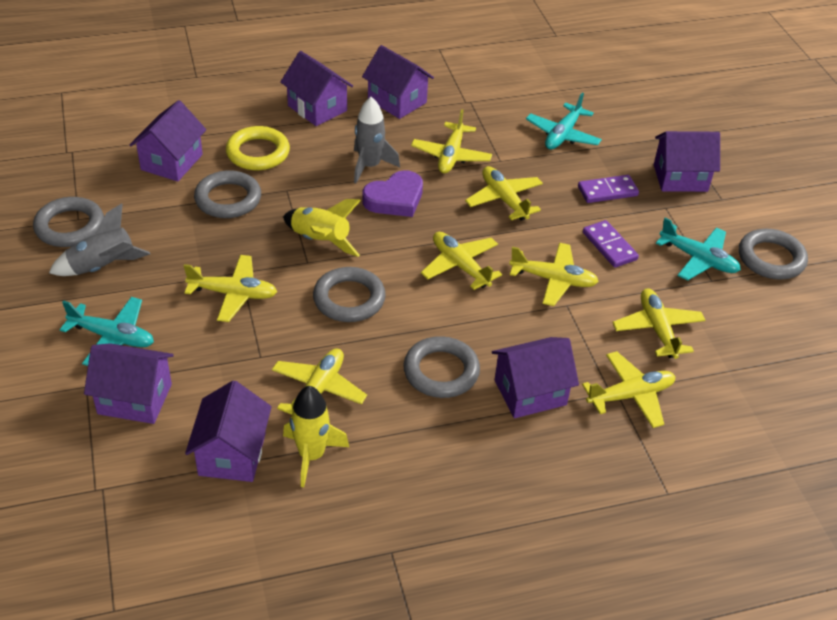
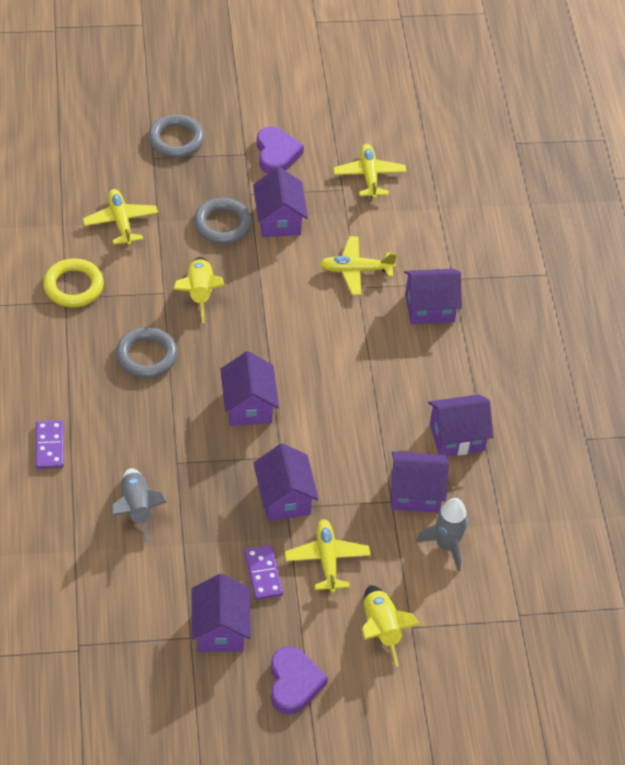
grey ring: 5 -> 3
purple heart: 1 -> 2
turquoise plane: 3 -> 0
yellow plane: 8 -> 4

